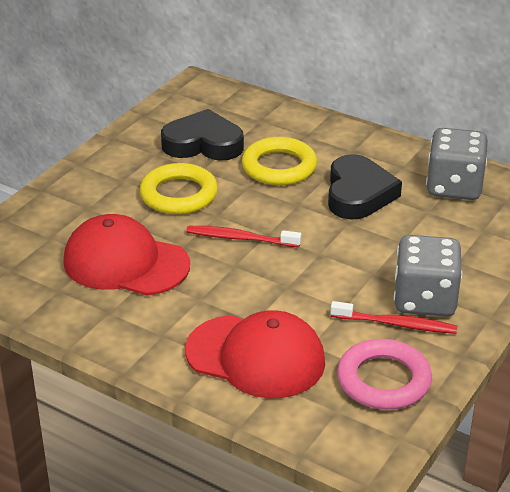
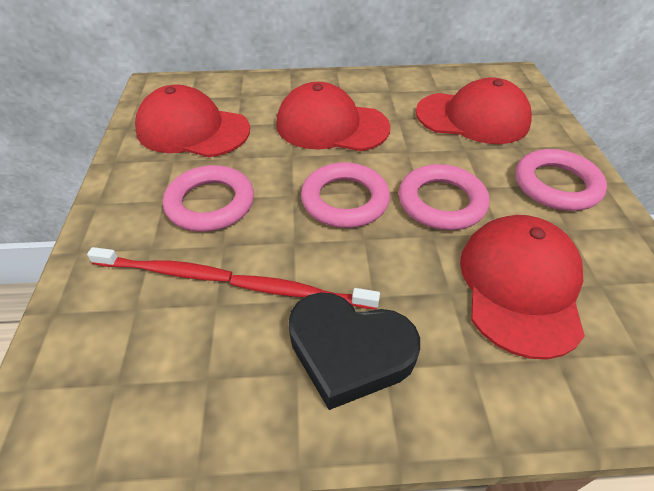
black heart: 2 -> 1
grey dice: 2 -> 0
pink ring: 1 -> 4
red cap: 2 -> 4
yellow ring: 2 -> 0

